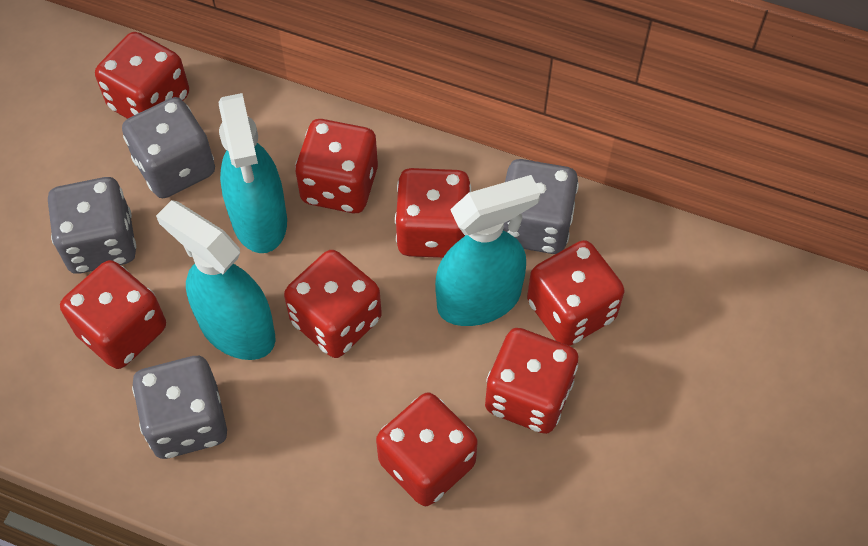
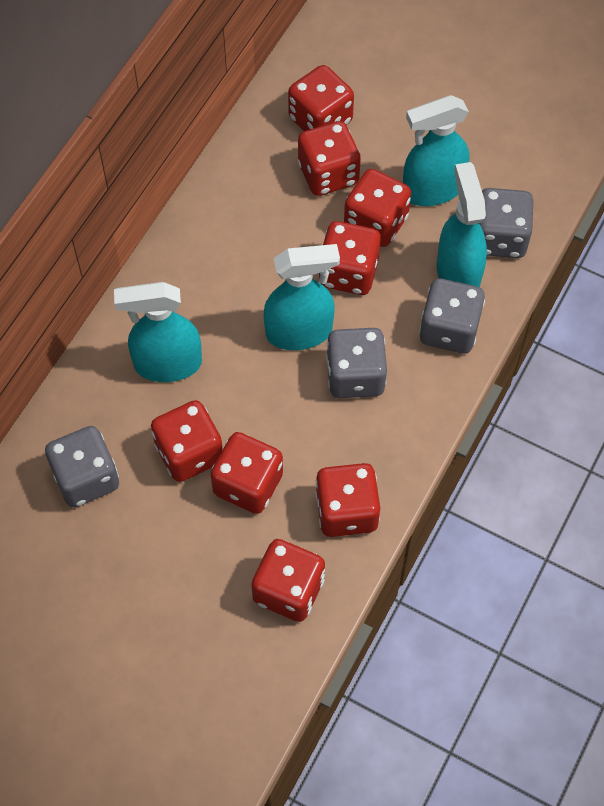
turquoise spray bottle: 3 -> 4

